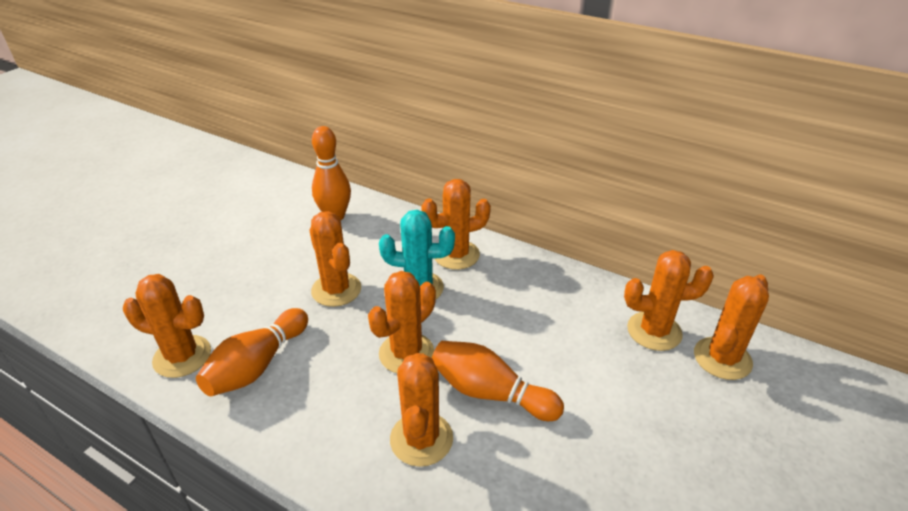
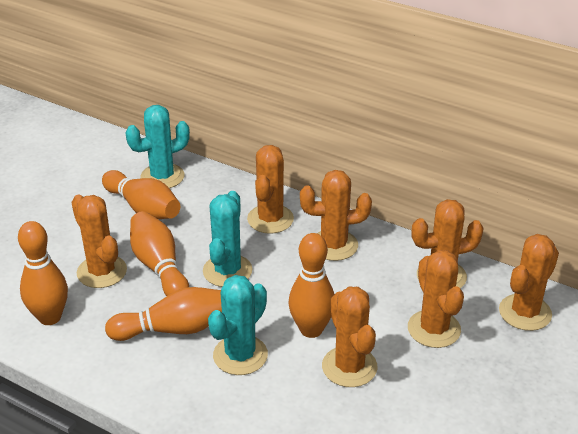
orange bowling pin: 3 -> 5
turquoise cactus: 1 -> 3

